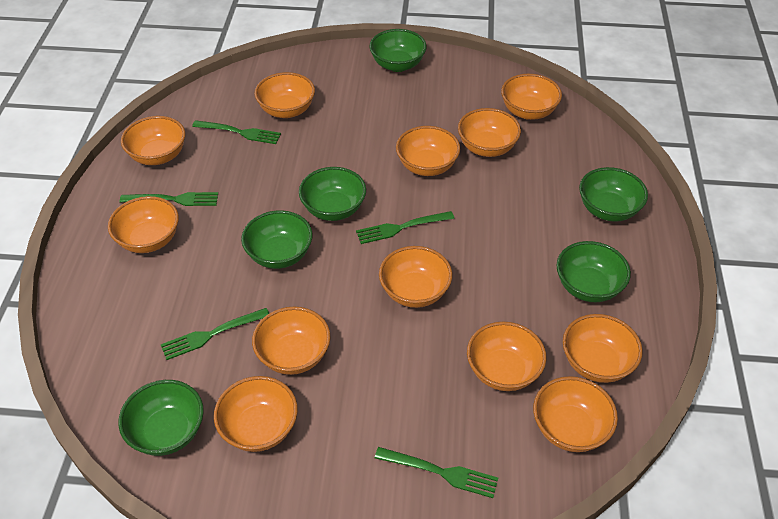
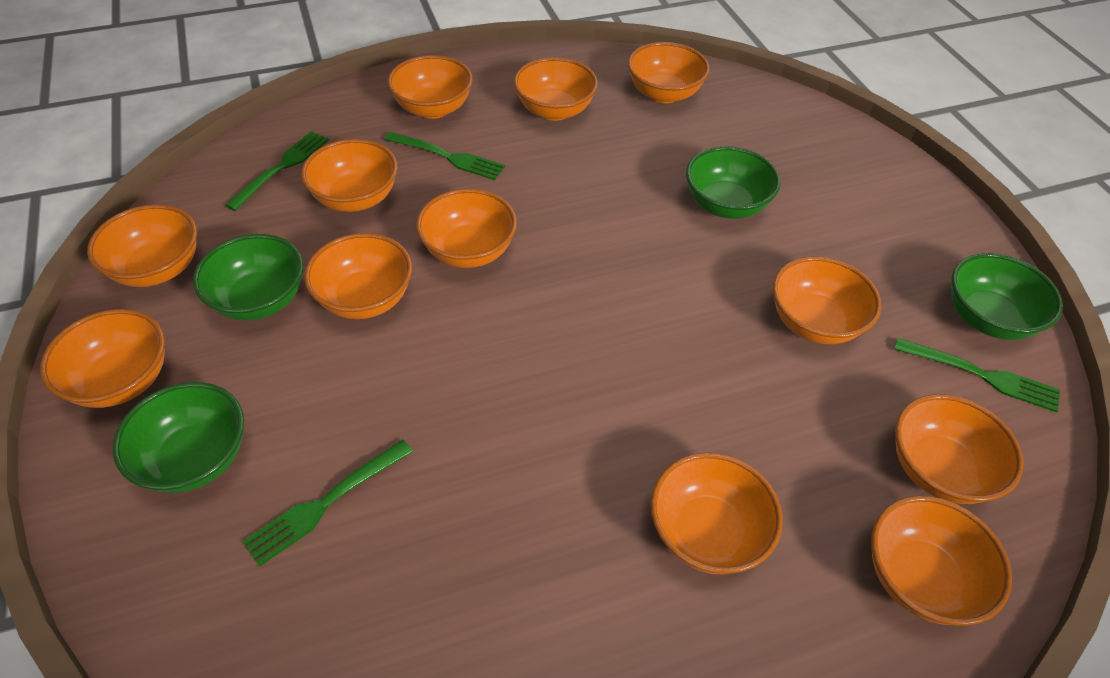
green bowl: 6 -> 4
green fork: 5 -> 4

